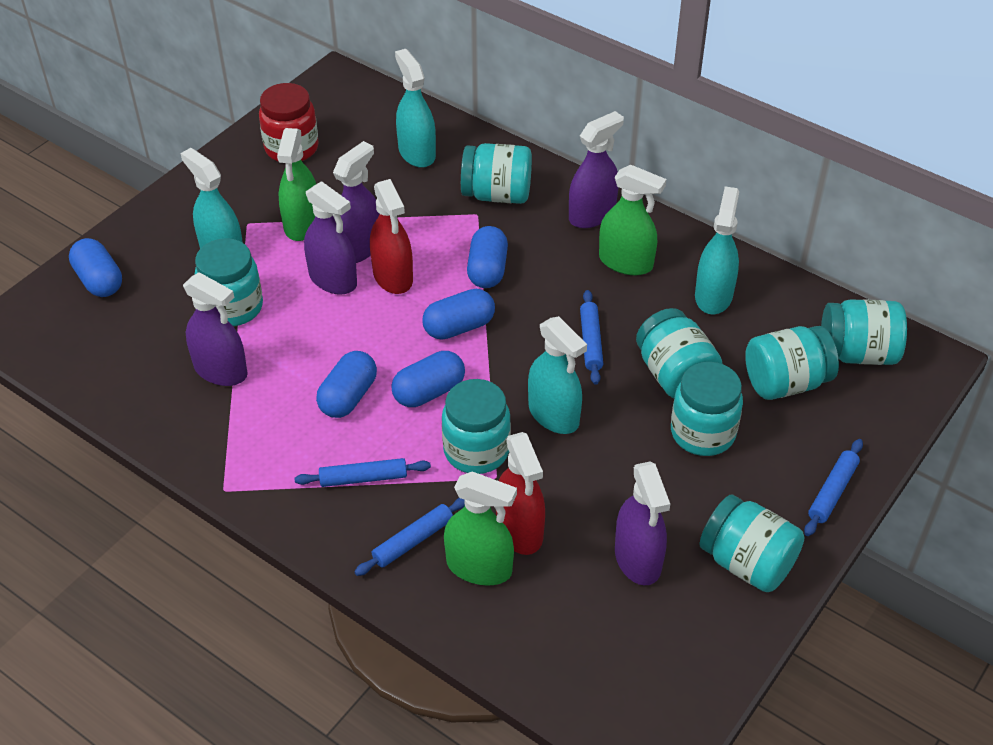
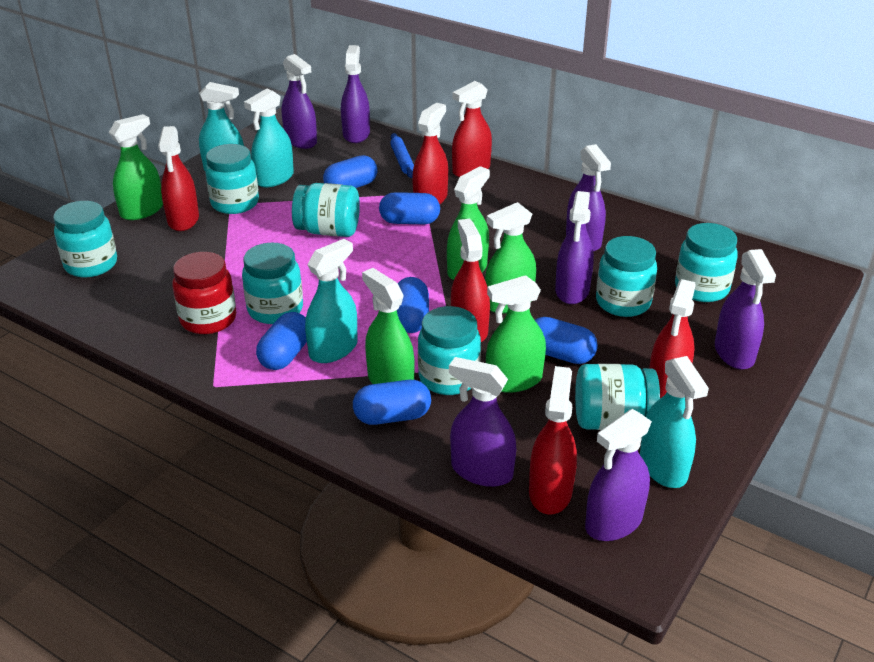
blue capsule: 5 -> 6
blue rolling pin: 4 -> 1
green spray bottle: 3 -> 5
purple spray bottle: 5 -> 7
red spray bottle: 2 -> 6

